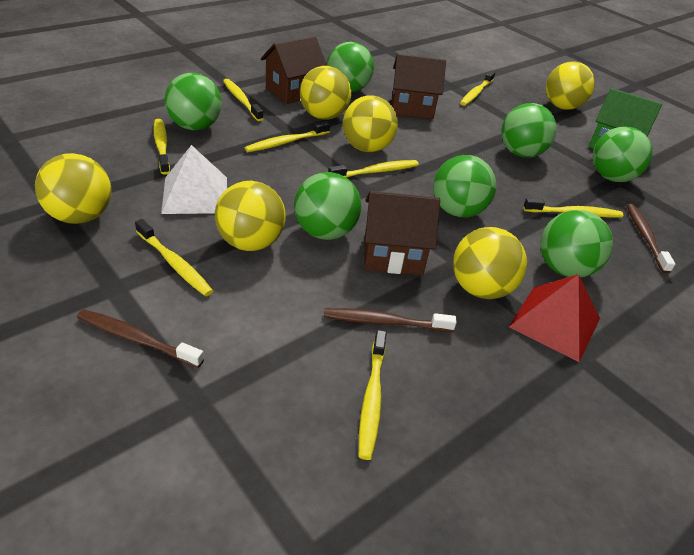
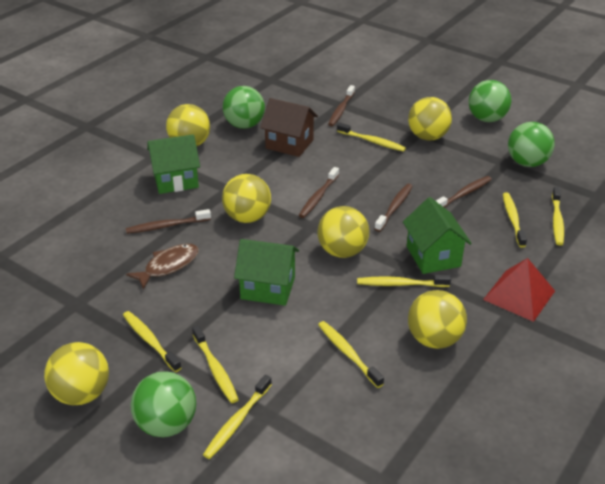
brown fish: 0 -> 1
brown house: 3 -> 1
brown toothbrush: 3 -> 5
green ball: 7 -> 4
green house: 1 -> 3
white pyramid: 1 -> 0

